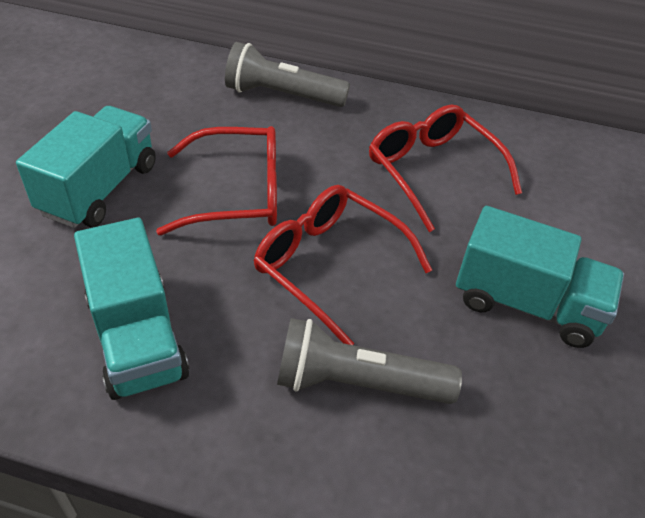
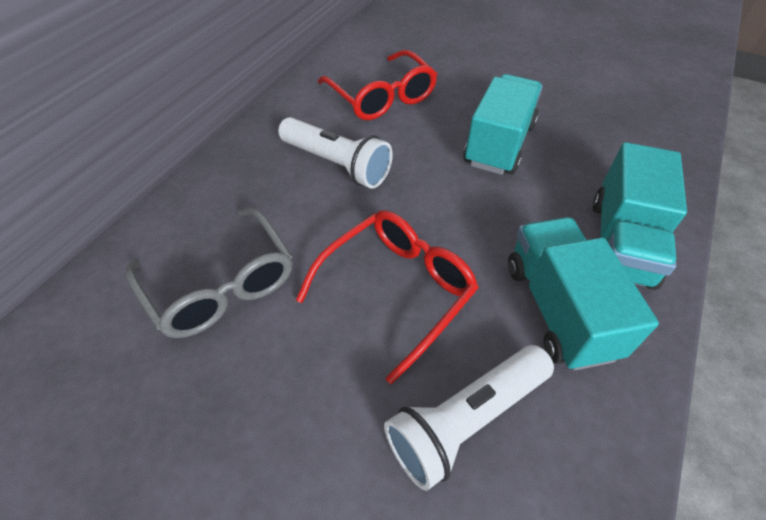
grey flashlight: 2 -> 0
grey glasses: 0 -> 1
red glasses: 3 -> 2
white flashlight: 0 -> 2

